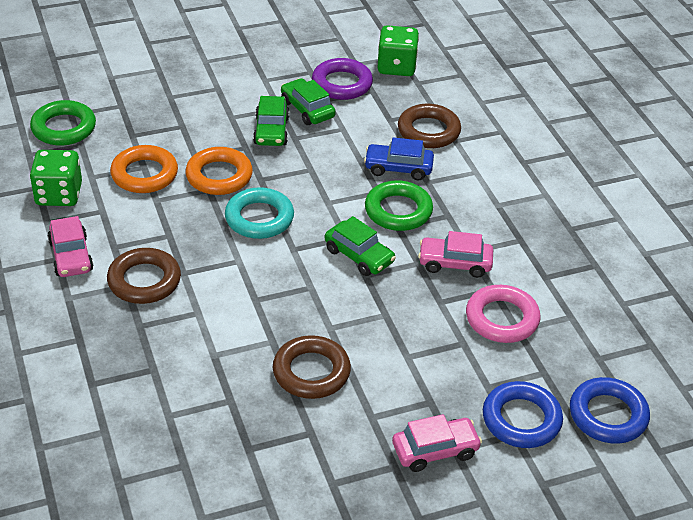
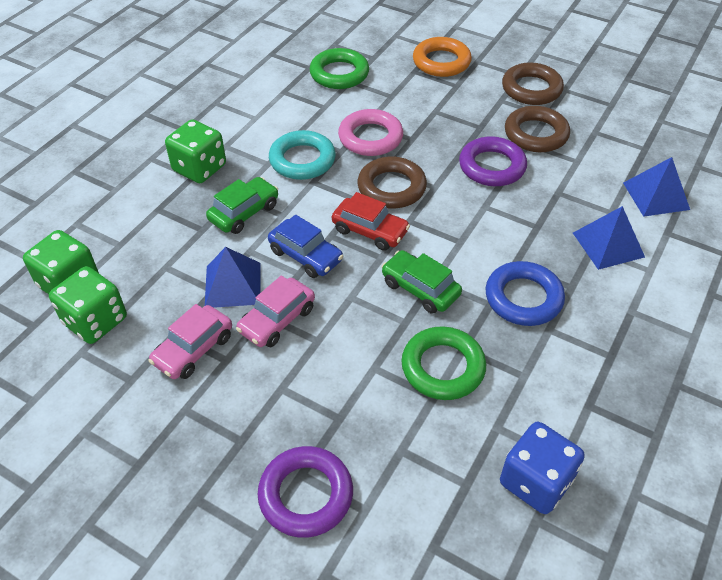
blue dice: 0 -> 1
blue pyramid: 0 -> 3
blue ring: 2 -> 1
green car: 3 -> 2
green dice: 2 -> 3
orange ring: 2 -> 1
pink car: 3 -> 2
purple ring: 1 -> 2
red car: 0 -> 1

